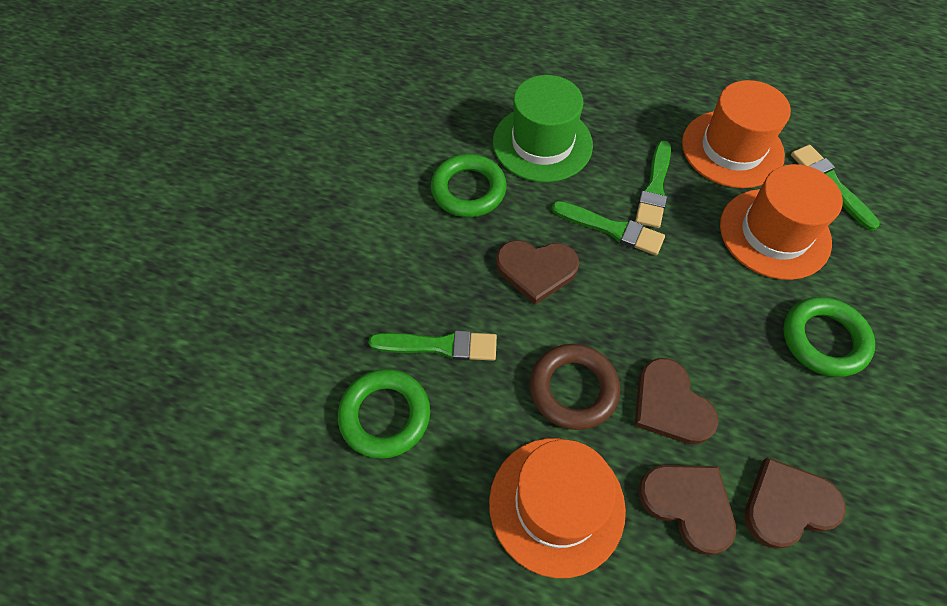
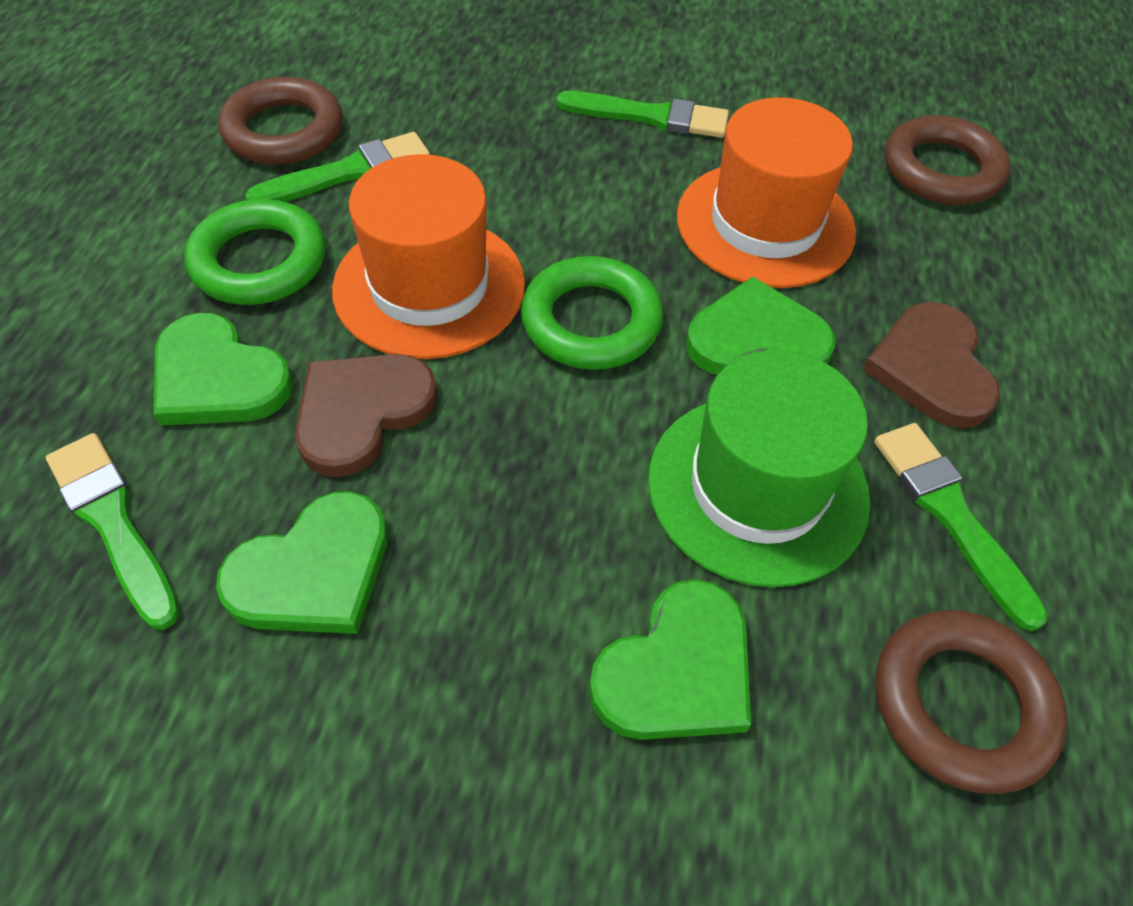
brown heart: 4 -> 2
brown ring: 1 -> 3
green heart: 0 -> 4
green ring: 3 -> 2
orange hat: 3 -> 2

